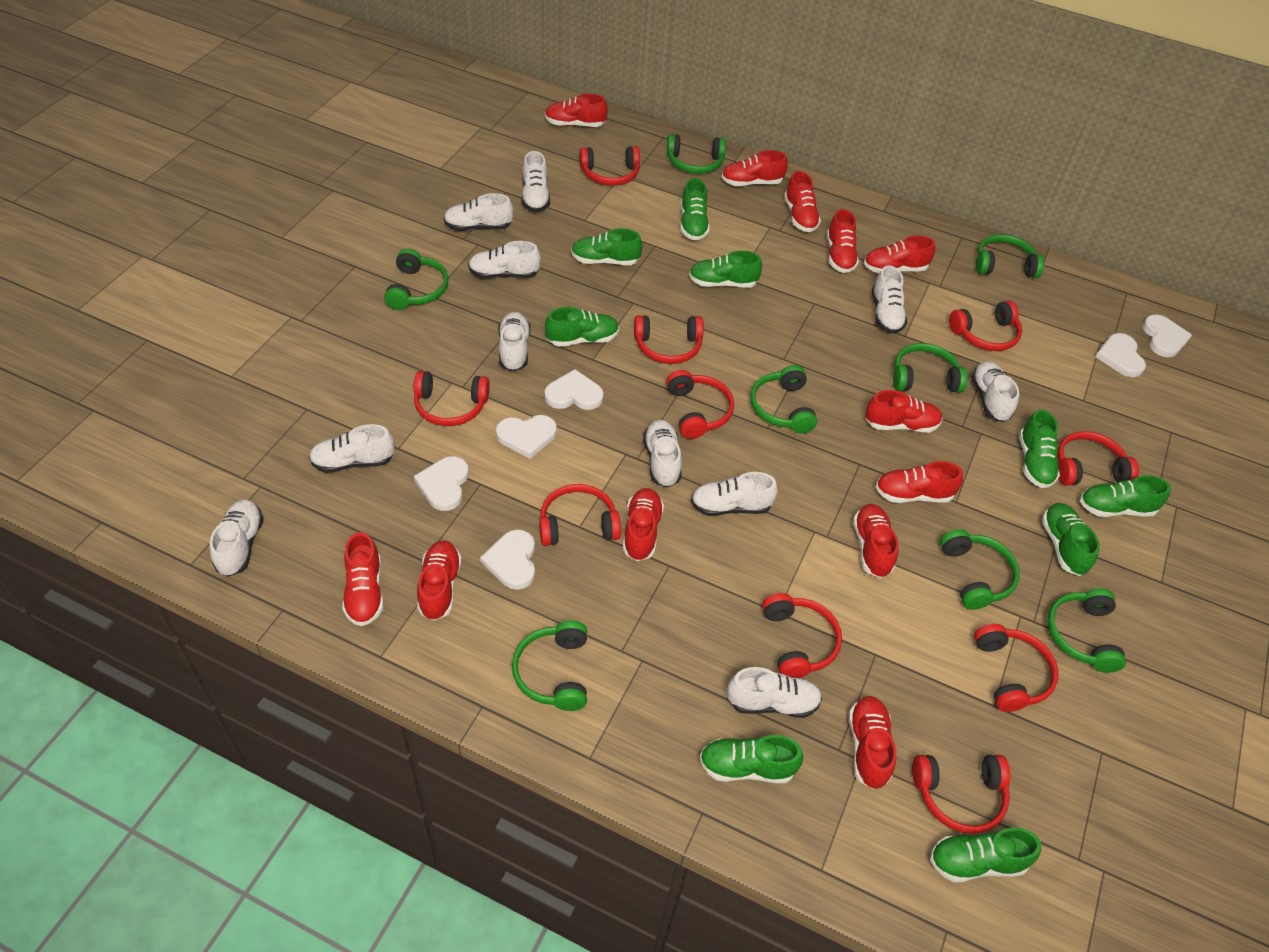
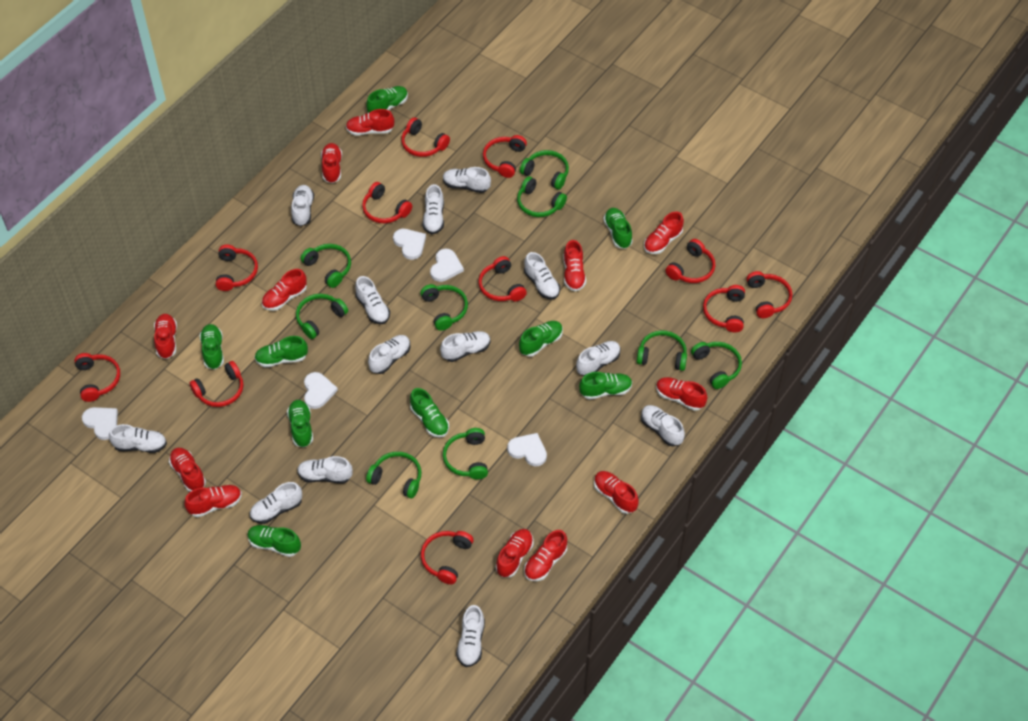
green headphones: 8 -> 9
red headphones: 10 -> 11
white heart: 6 -> 5
white shoe: 11 -> 13

